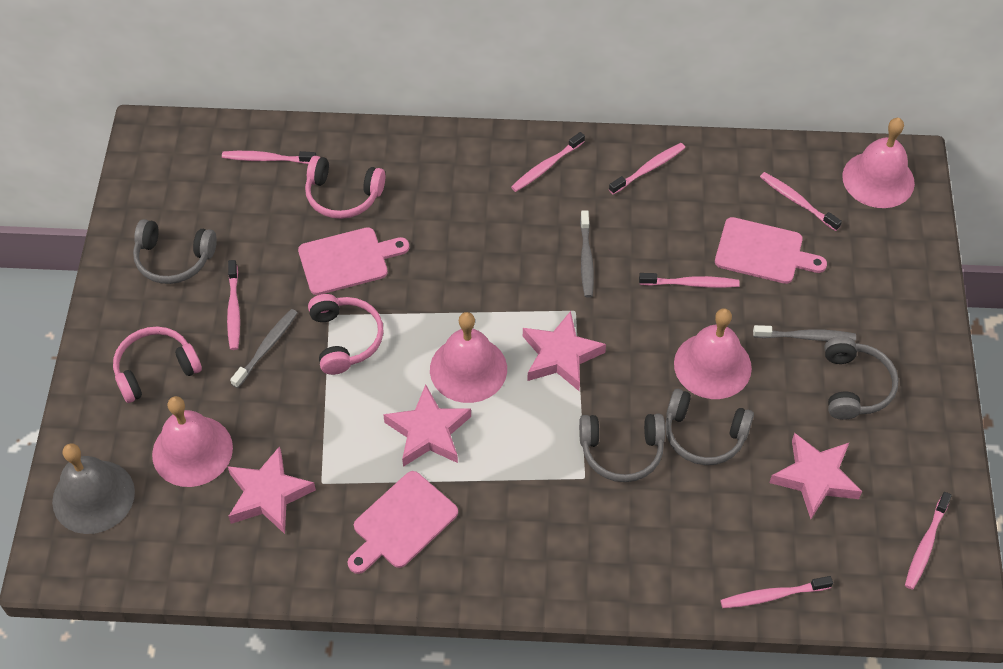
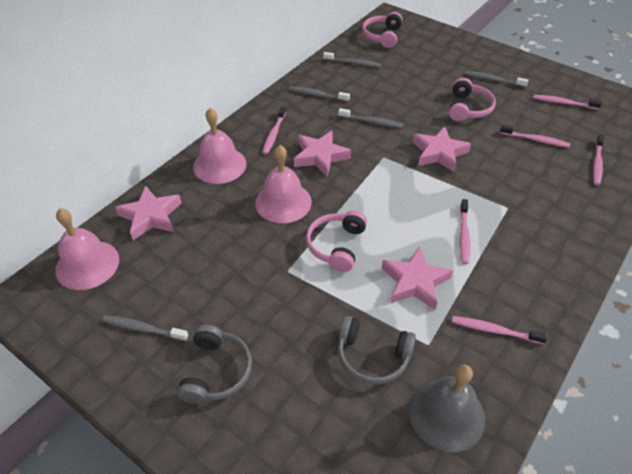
grey headphones: 4 -> 2
grey toothbrush: 3 -> 5
pink bell: 4 -> 3
pink cutting board: 3 -> 0
pink toothbrush: 8 -> 6

